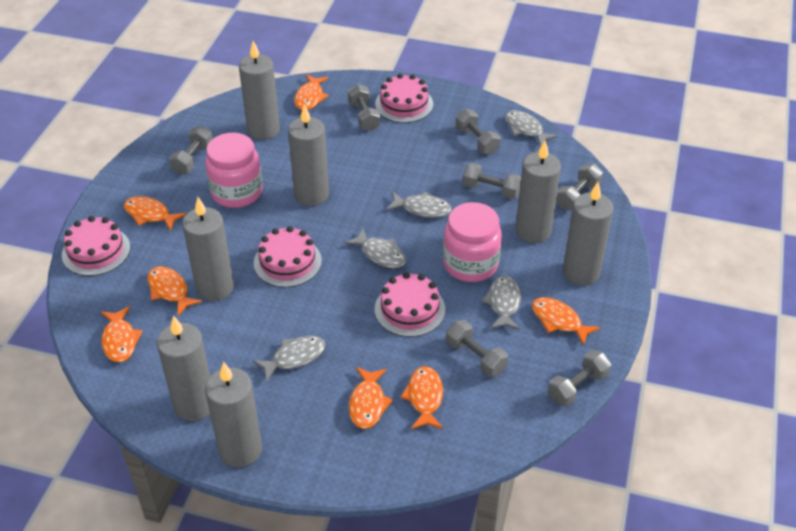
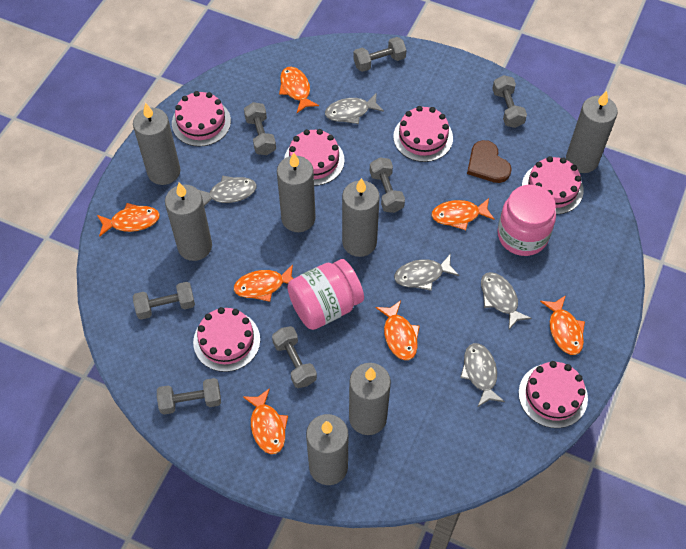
brown heart: 0 -> 1
pink cake: 4 -> 6

